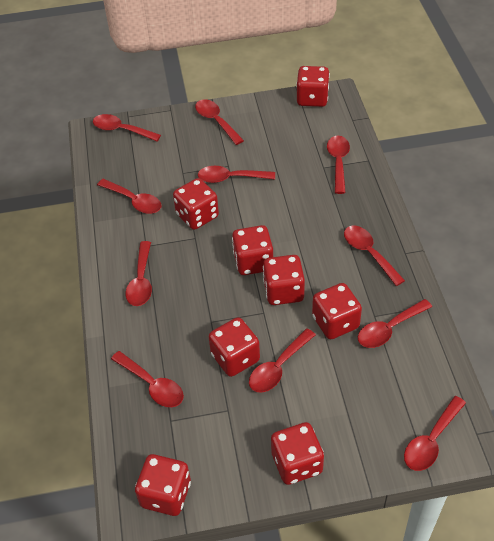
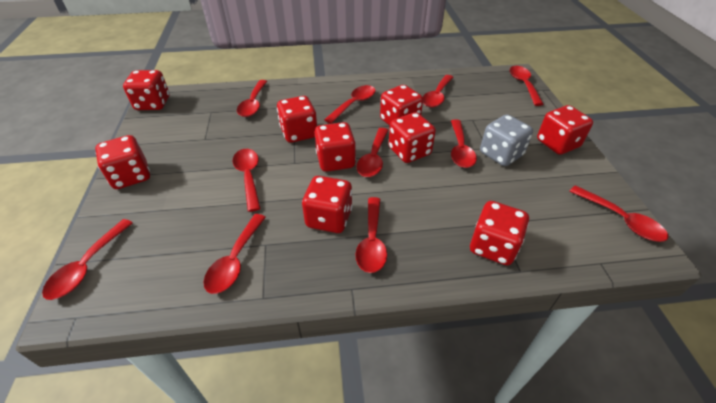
grey dice: 0 -> 1
red dice: 8 -> 9

